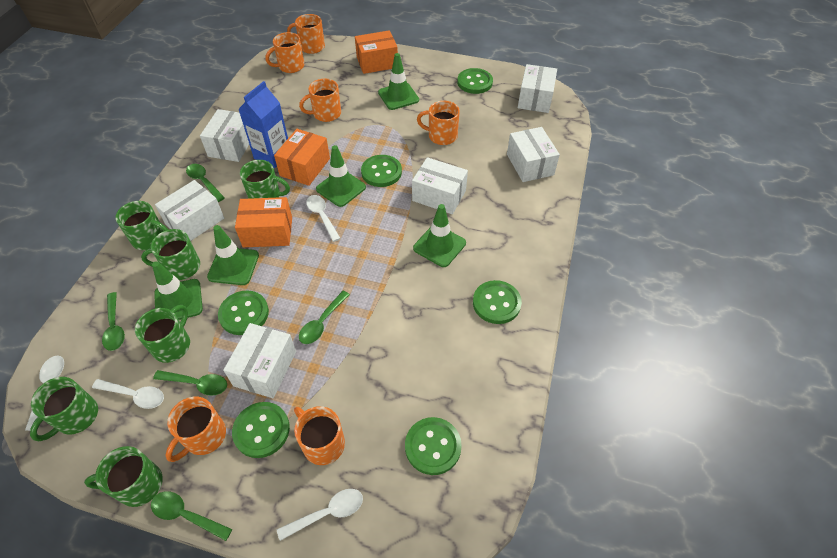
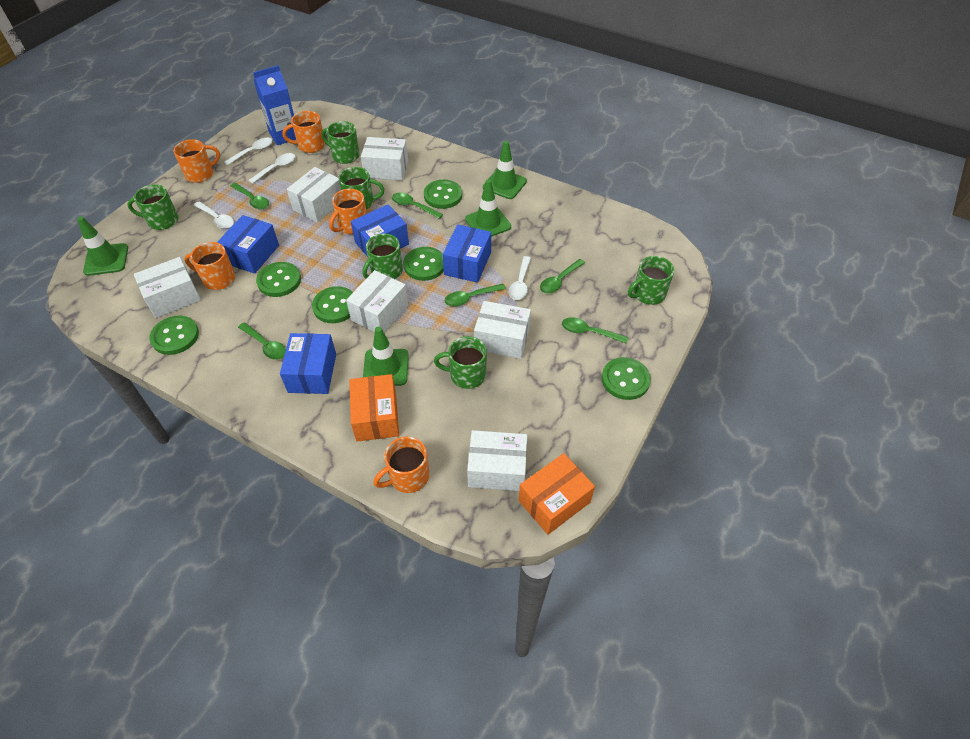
blue box: 0 -> 4
green spoon: 5 -> 6
green traffic cone: 5 -> 4
orange box: 3 -> 2
orange mug: 6 -> 5

